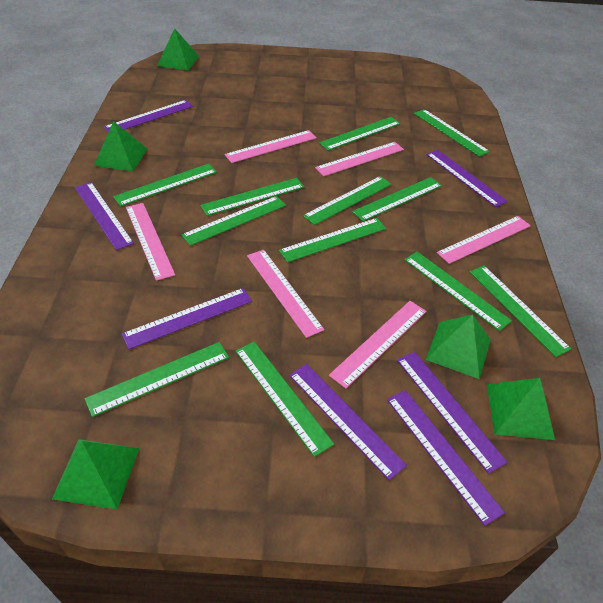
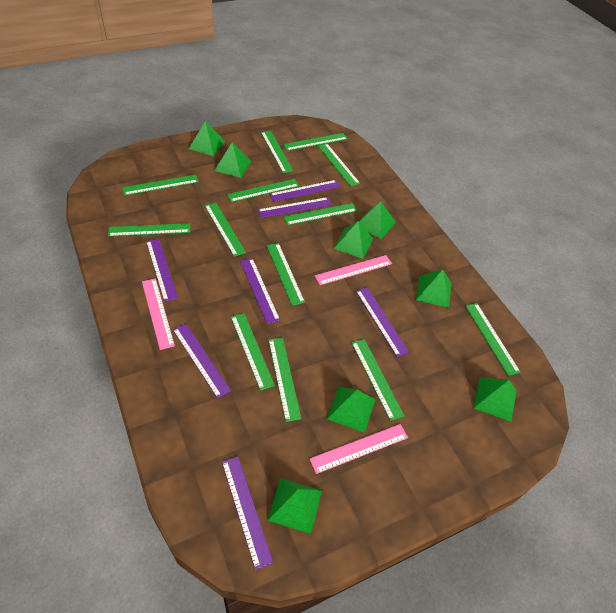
green pyramid: 5 -> 8
green ruler: 12 -> 13
pink ruler: 6 -> 3

